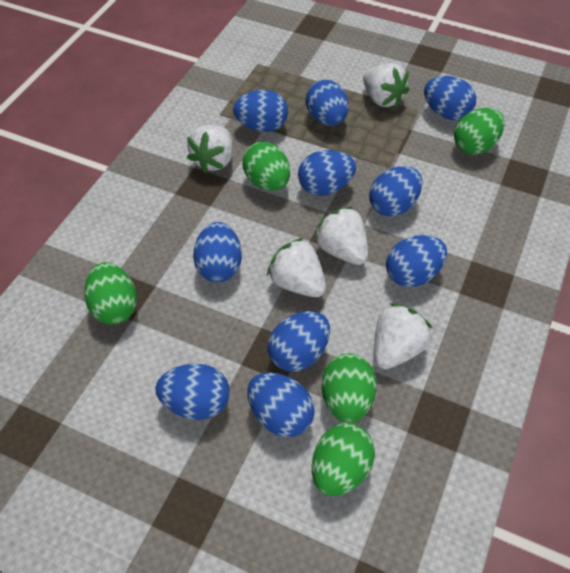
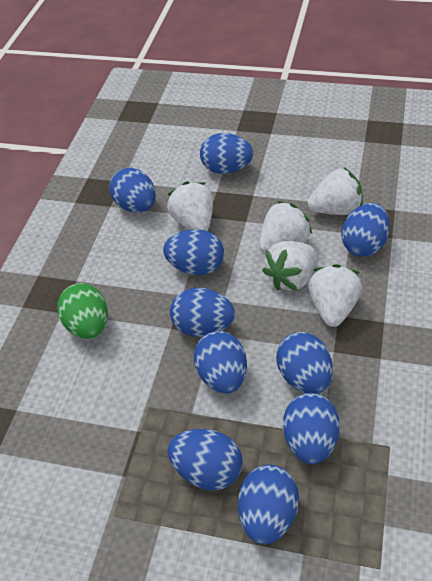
green egg: 5 -> 1

